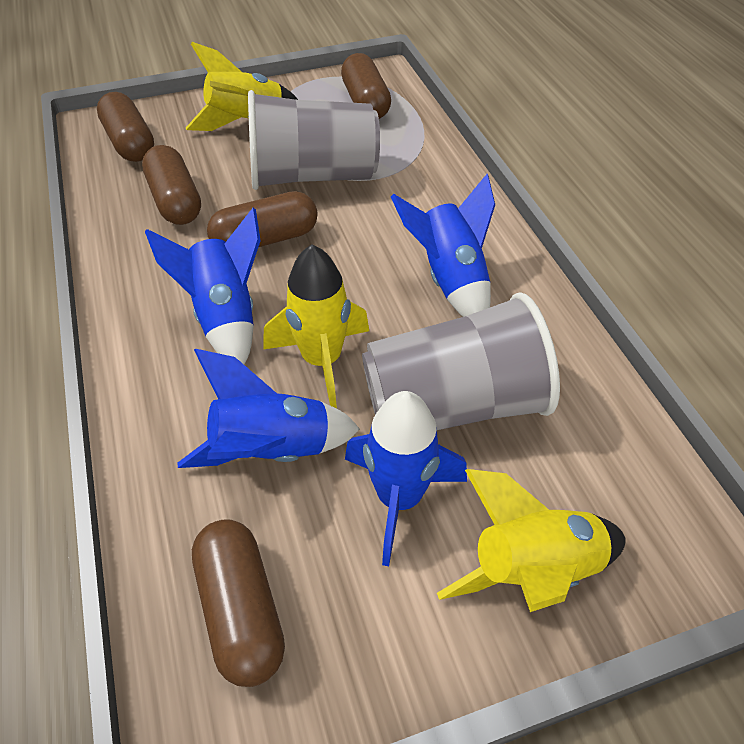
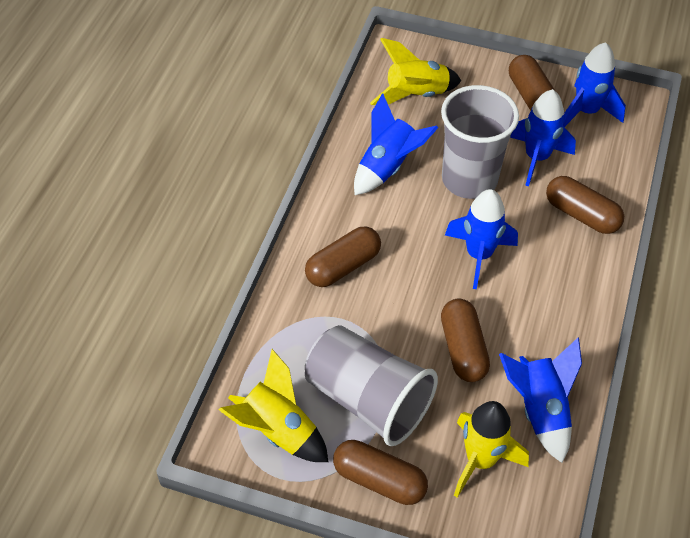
blue rocket: 4 -> 5

